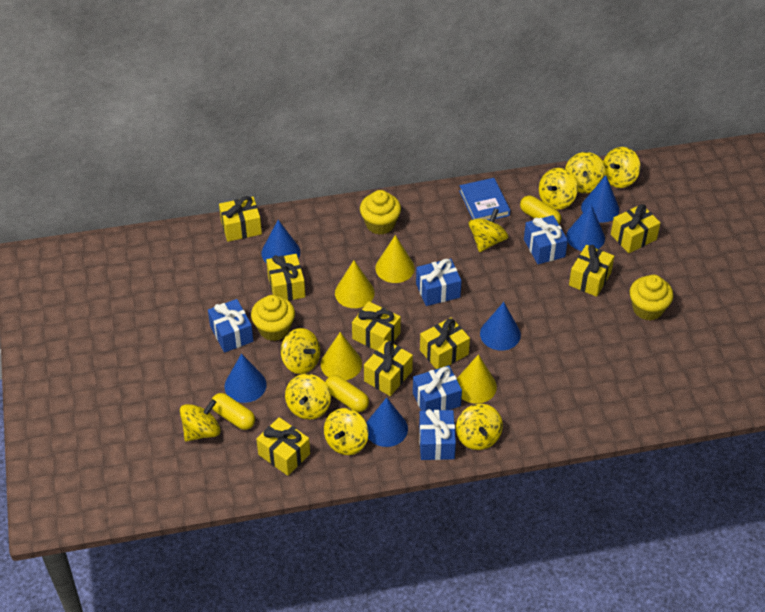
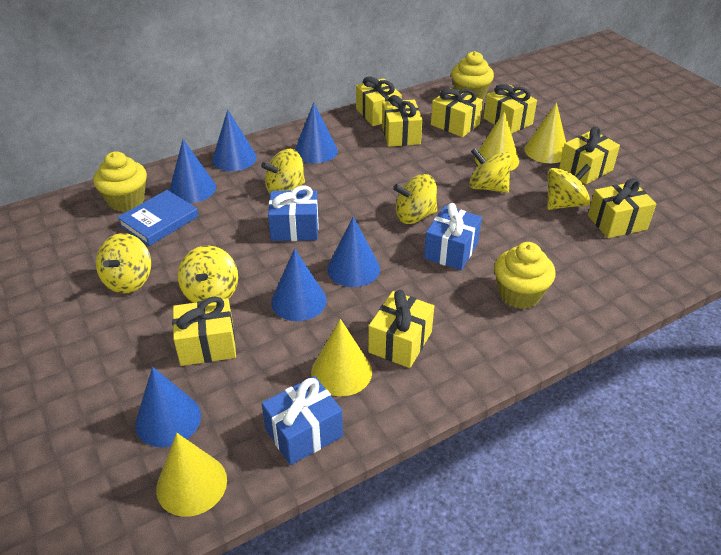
blue gift: 5 -> 3
yellow capsule: 3 -> 0
yellow spinning top: 9 -> 6

